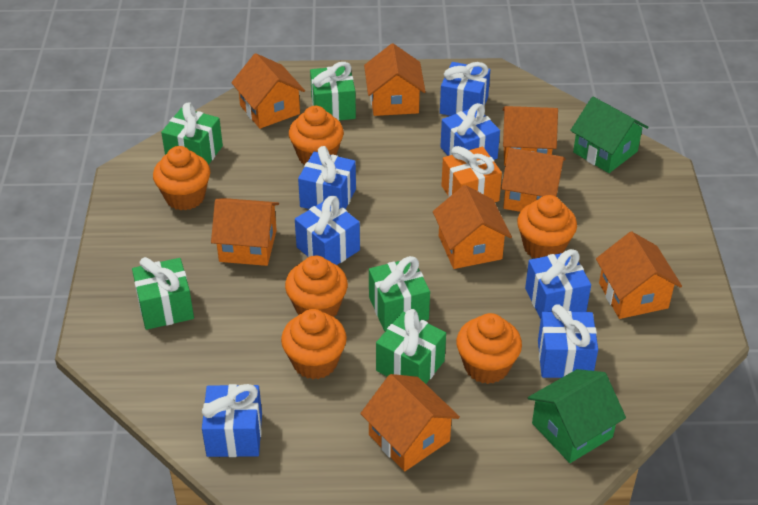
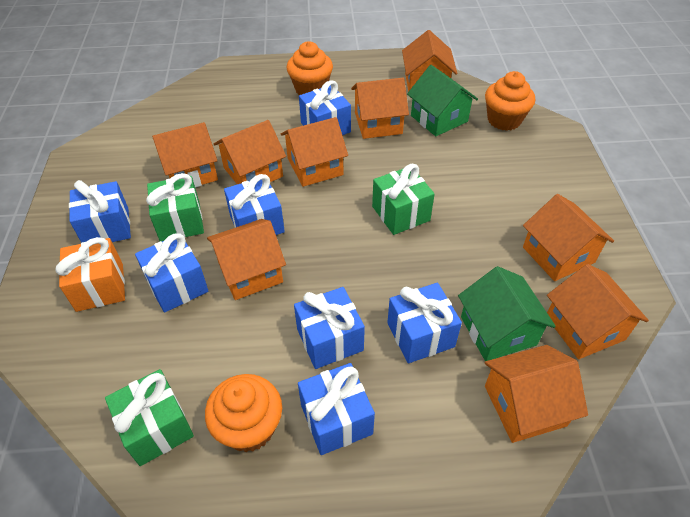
green gift: 5 -> 3
orange cupcake: 6 -> 3
orange house: 8 -> 9

